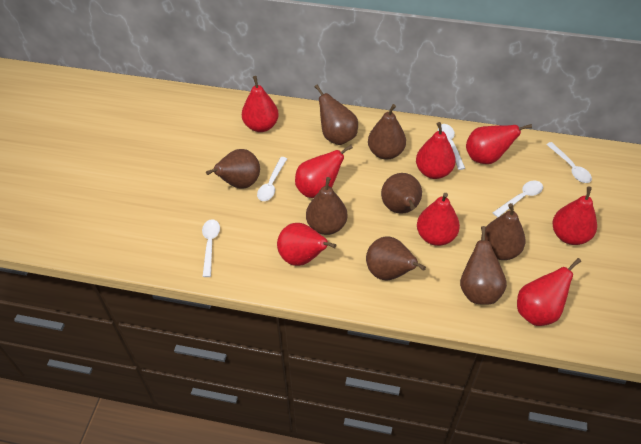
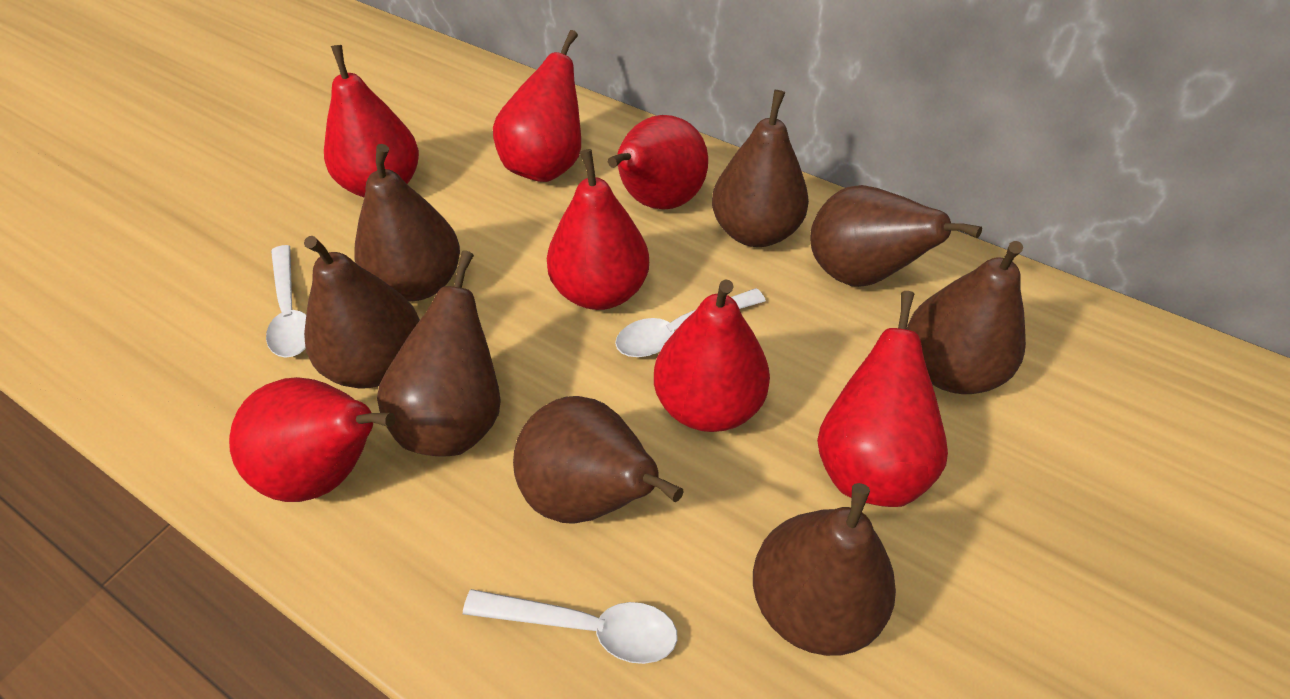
red pear: 8 -> 7
white spoon: 5 -> 3

